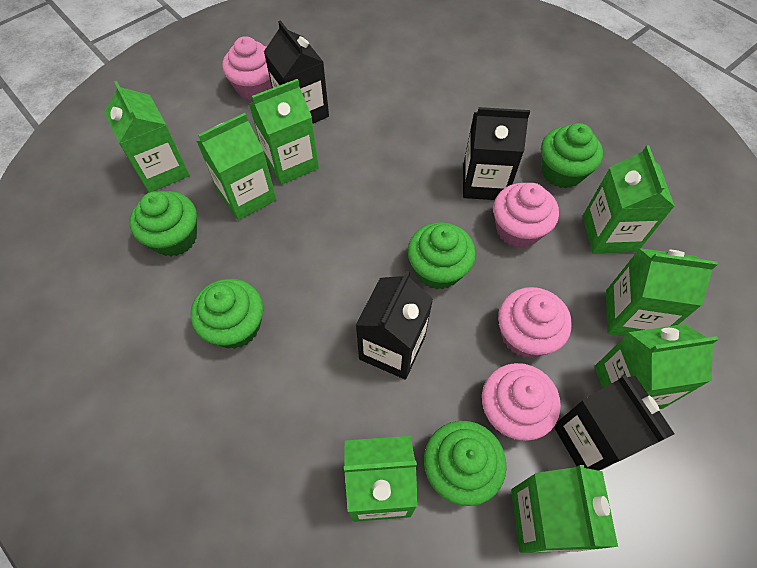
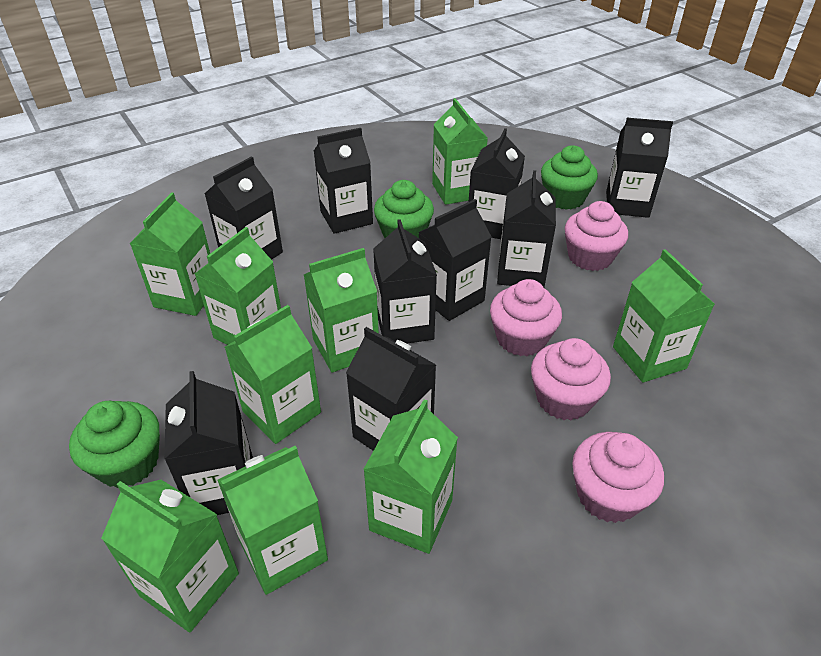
black carton: 4 -> 9
green carton: 8 -> 9
green cupcake: 5 -> 3

